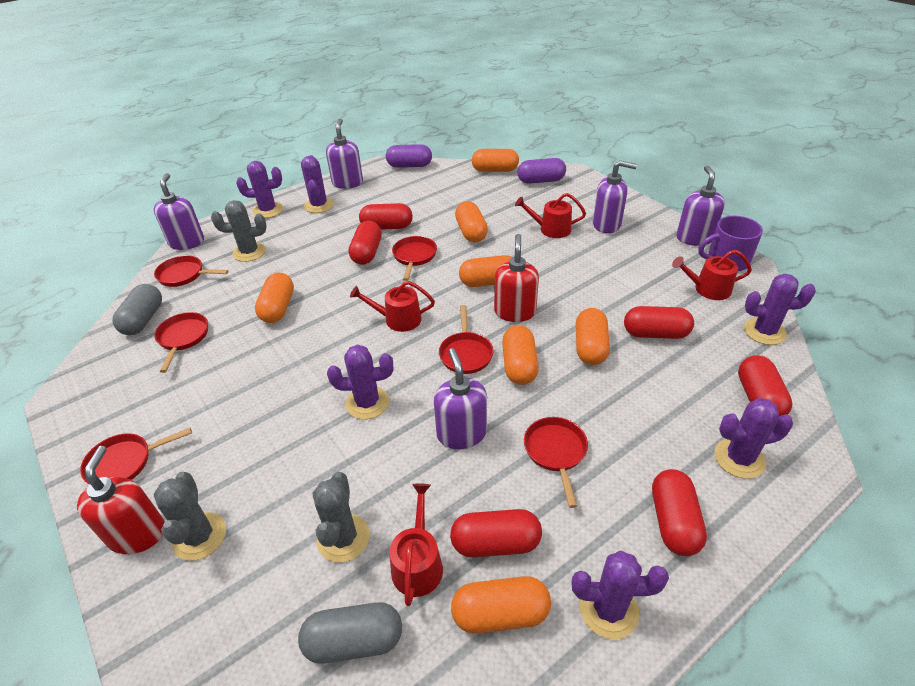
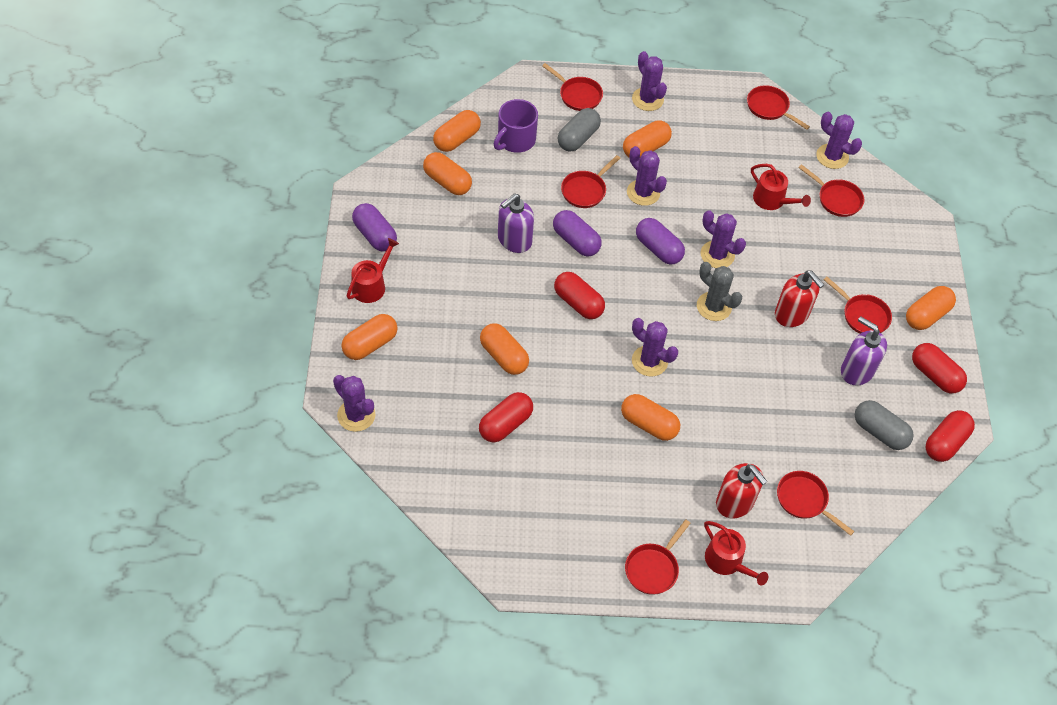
grey cactus: 3 -> 1
purple capsule: 2 -> 3
purple soap dispenser: 5 -> 2
red capsule: 6 -> 4
red pan: 6 -> 7
red watering can: 4 -> 3

